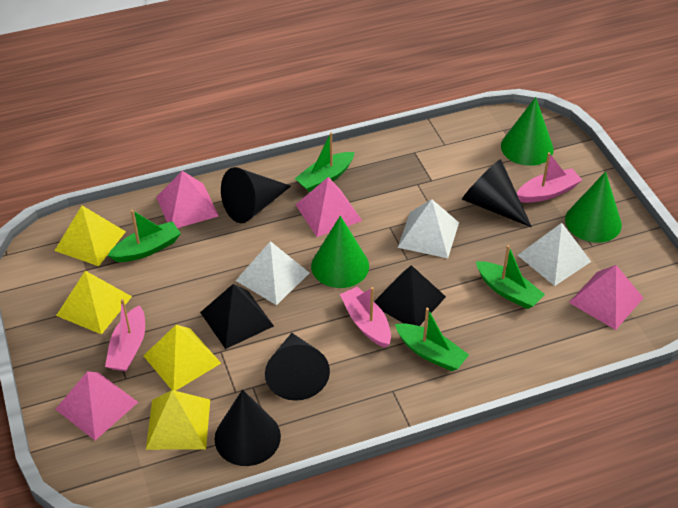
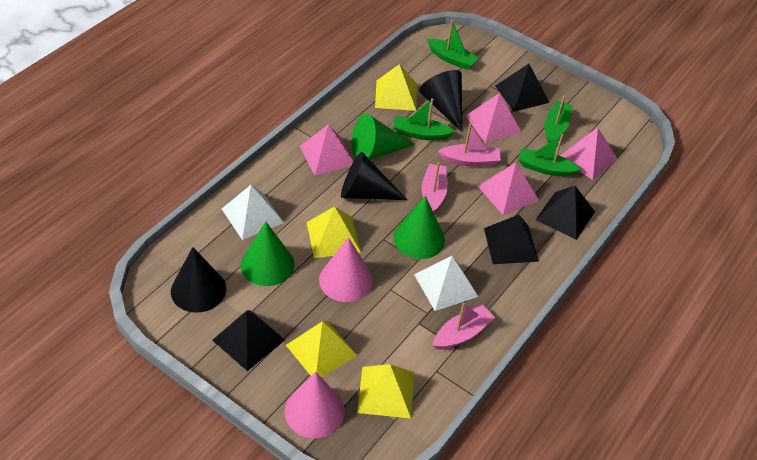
black cone: 4 -> 3
black pyramid: 2 -> 4
pink cone: 0 -> 2
white pyramid: 3 -> 2

